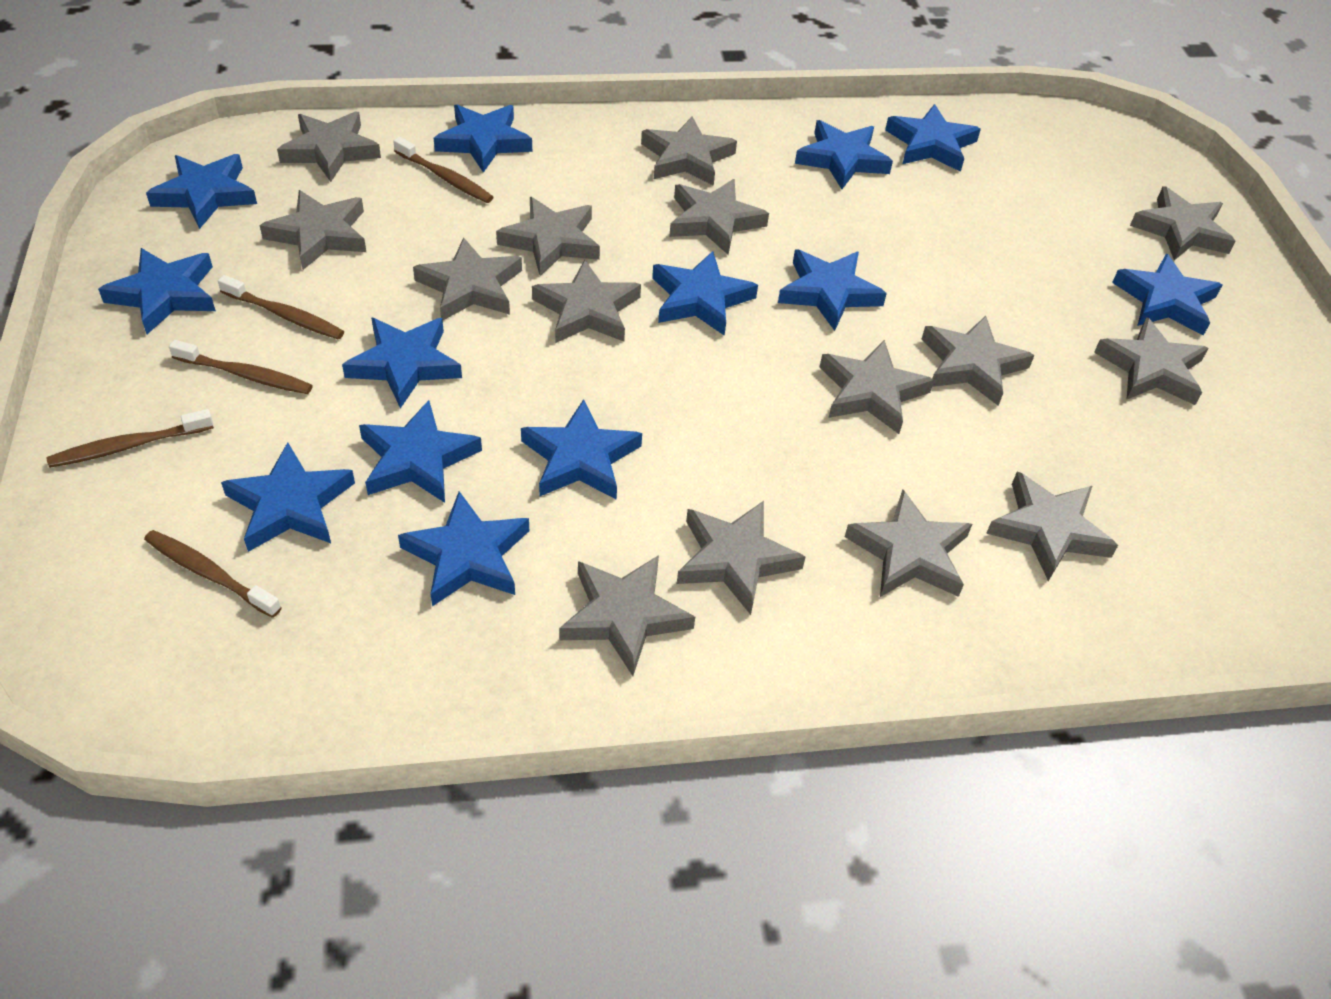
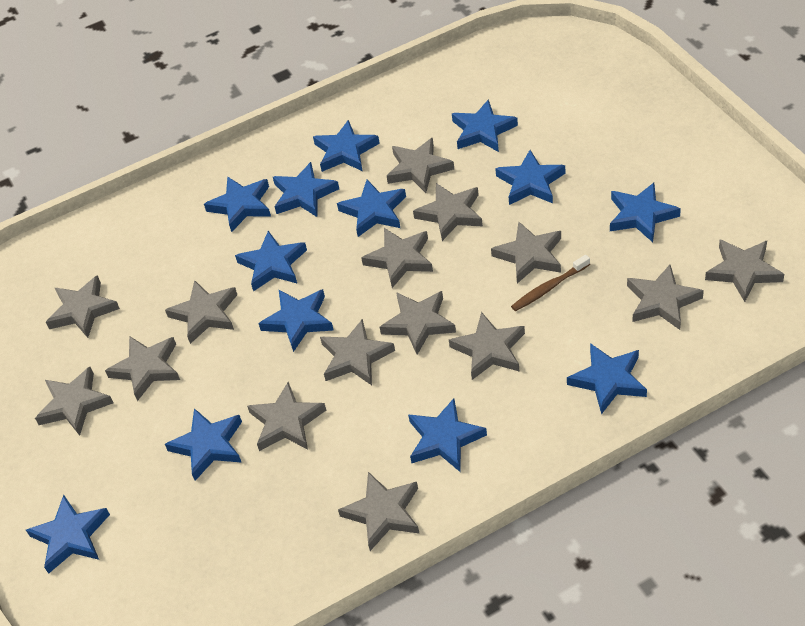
brown toothbrush: 5 -> 1

